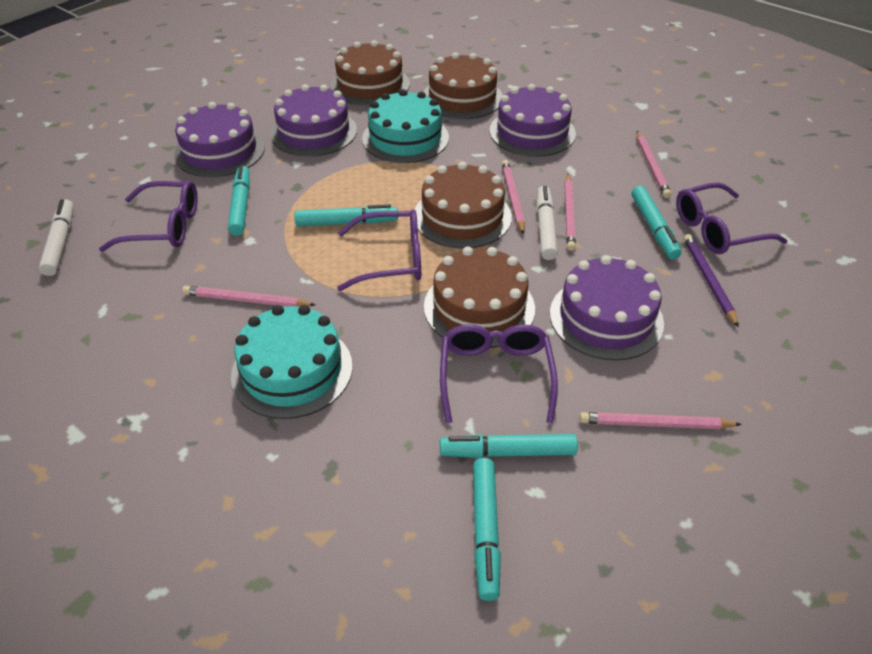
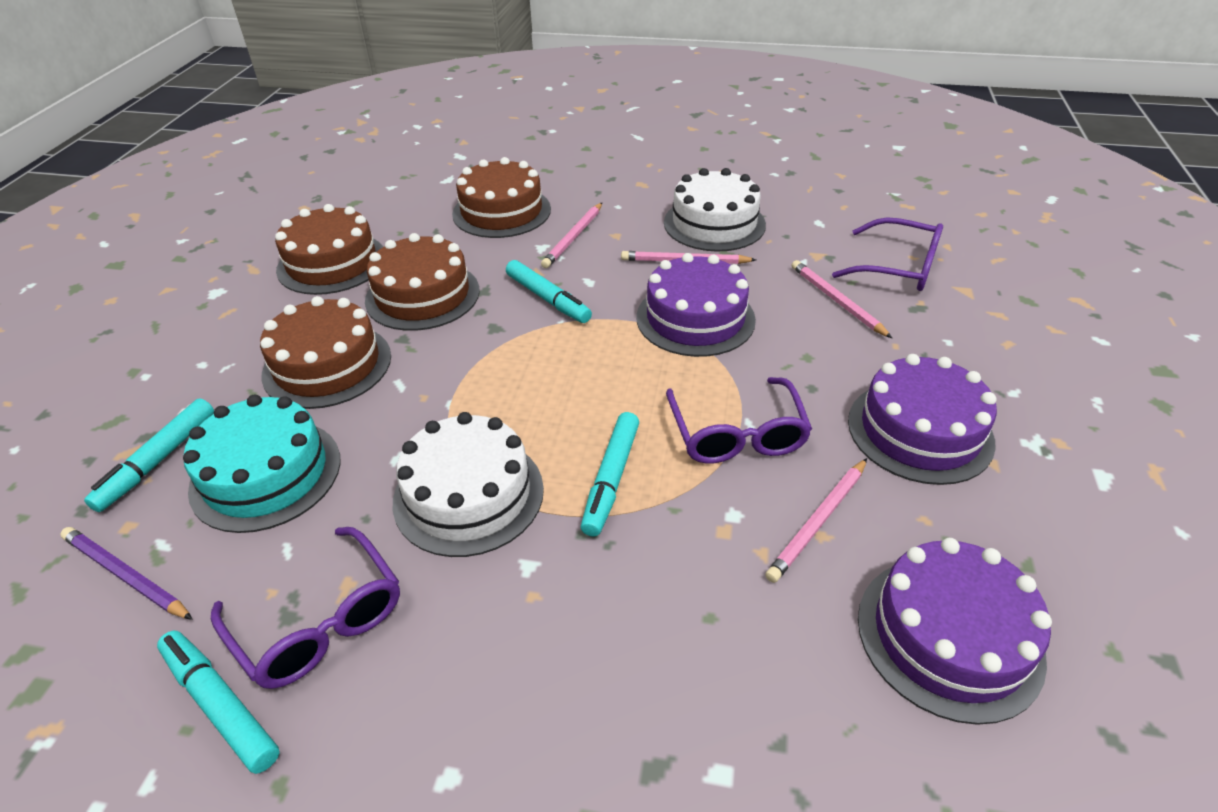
pink pencil: 5 -> 4
purple cake: 4 -> 3
purple glasses: 4 -> 3
turquoise cake: 2 -> 1
turquoise marker: 5 -> 4
white cake: 0 -> 2
white marker: 2 -> 0

